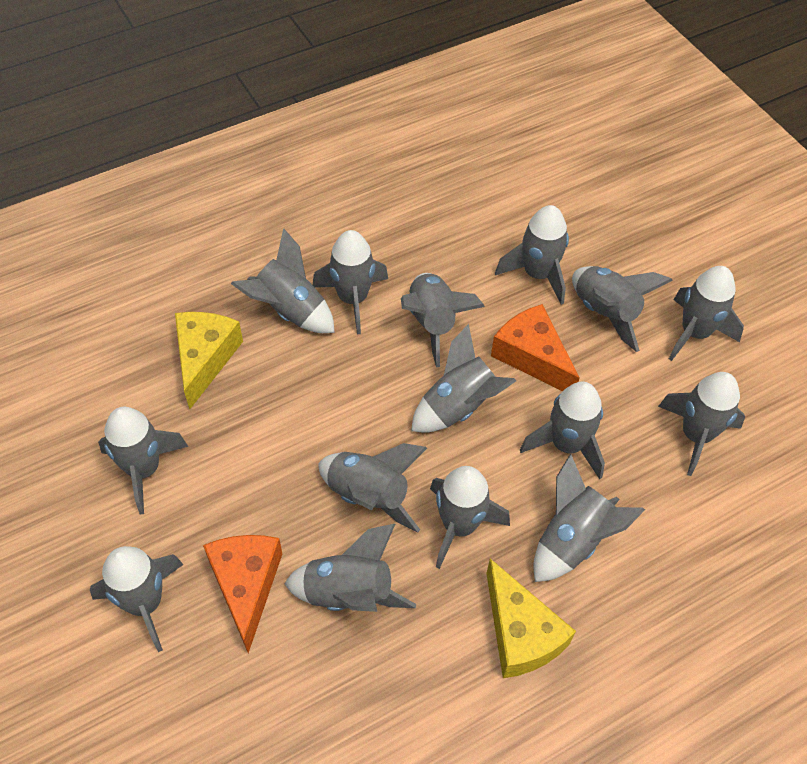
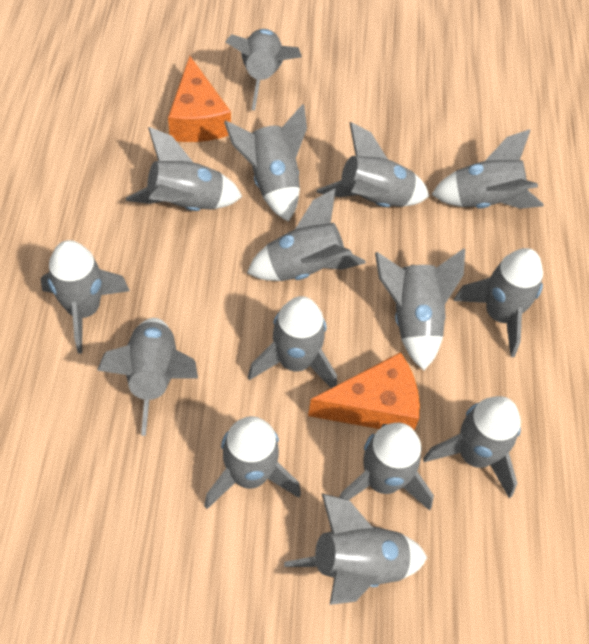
yellow cheese: 2 -> 0

